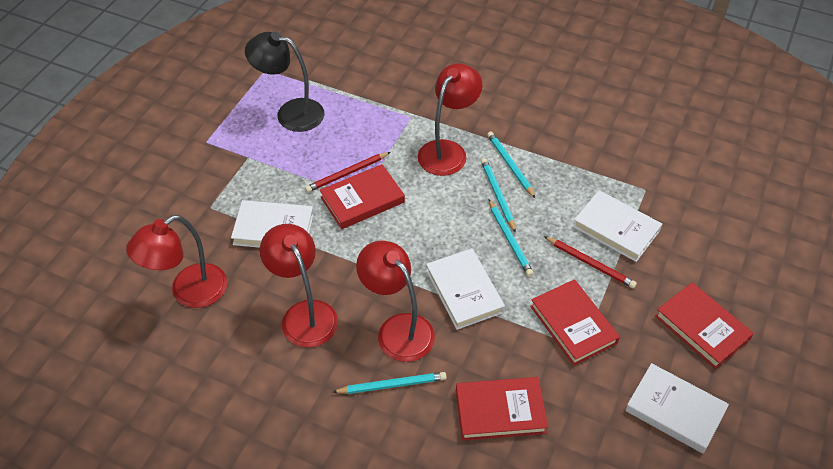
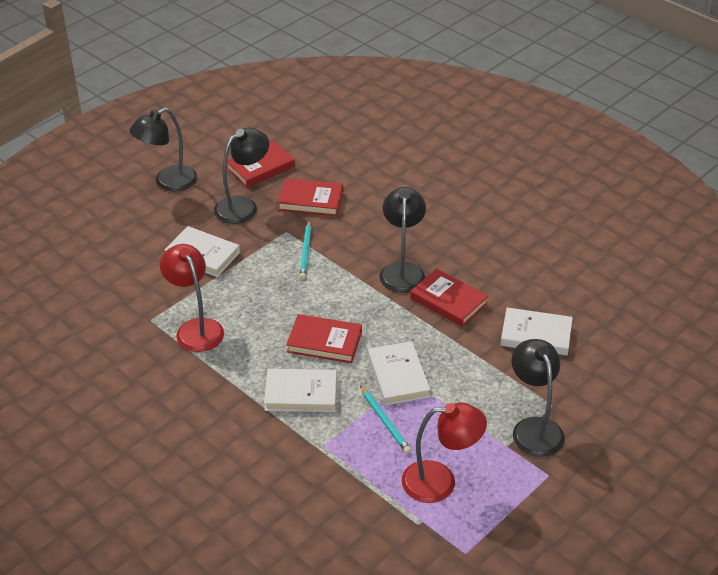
black lamp: 1 -> 4
red lamp: 4 -> 2
red pencil: 2 -> 0
turquoise pencil: 4 -> 2

